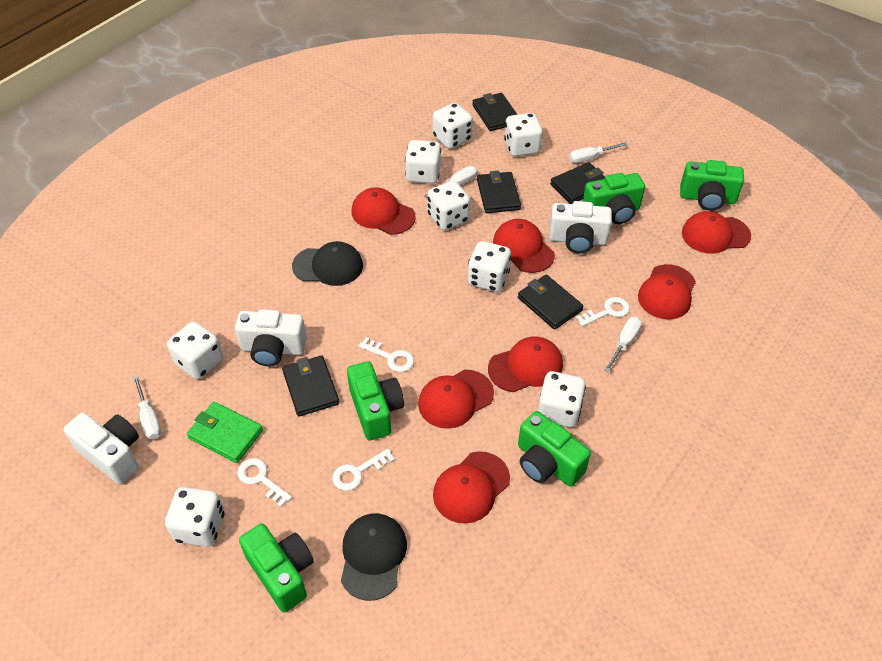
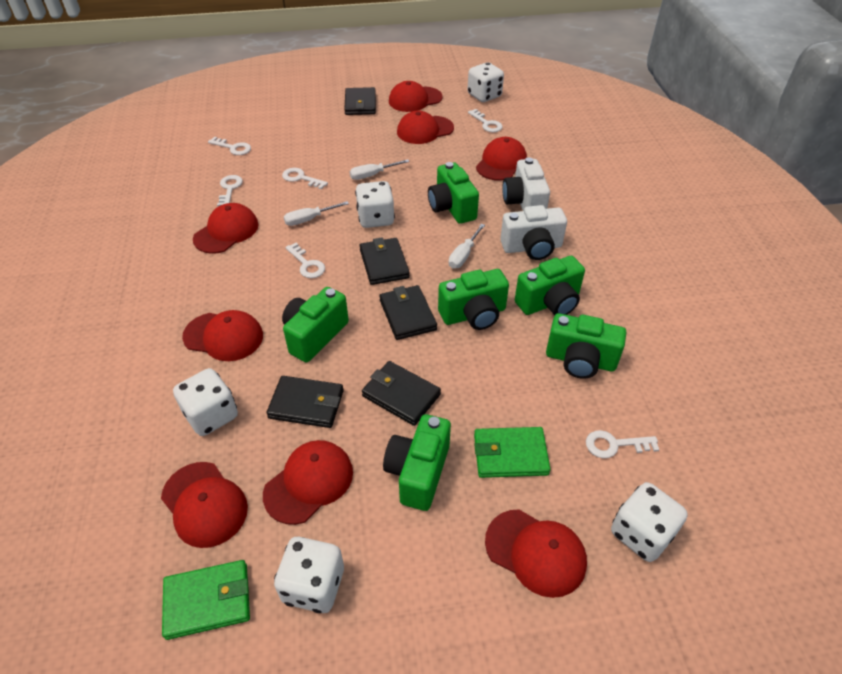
black cap: 2 -> 0
green camera: 5 -> 6
green wallet: 1 -> 2
red cap: 7 -> 8
white camera: 3 -> 2
white dice: 8 -> 5
white key: 4 -> 6
white screwdriver: 4 -> 3

